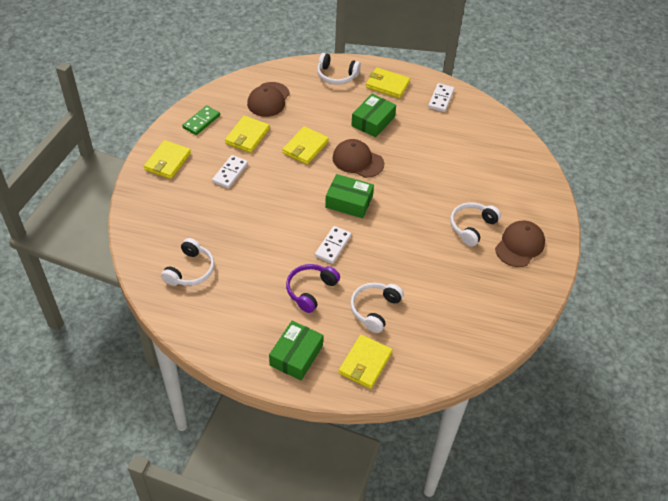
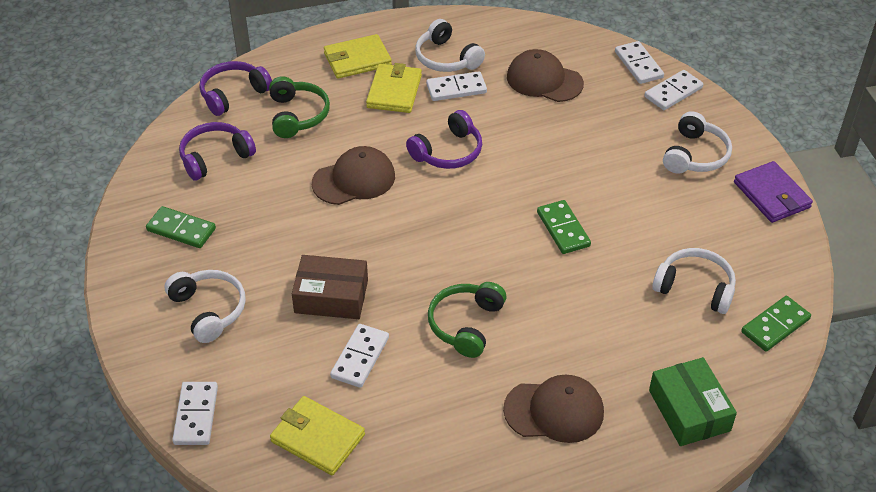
brown box: 0 -> 1
green box: 3 -> 1
green domino: 1 -> 3
green headphones: 0 -> 2
purple headphones: 1 -> 3
purple wallet: 0 -> 1
white domino: 3 -> 5
yellow wallet: 5 -> 3

